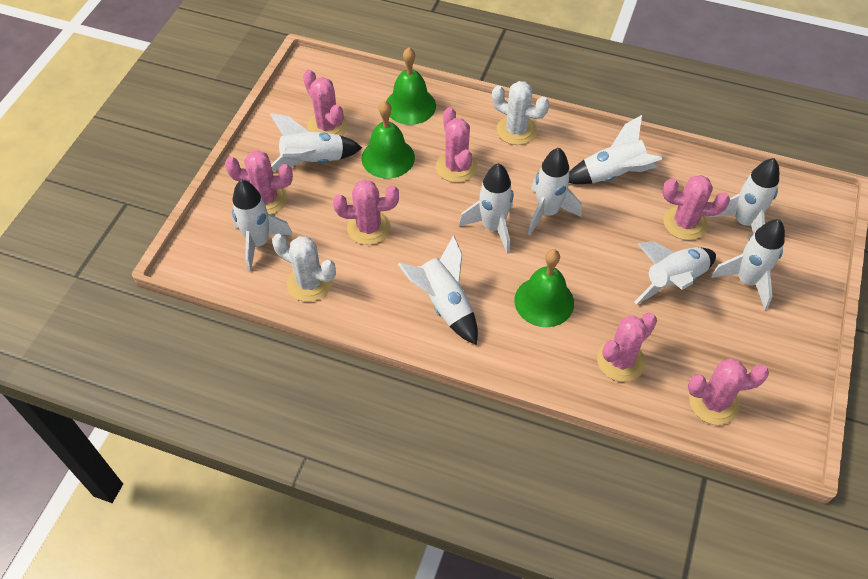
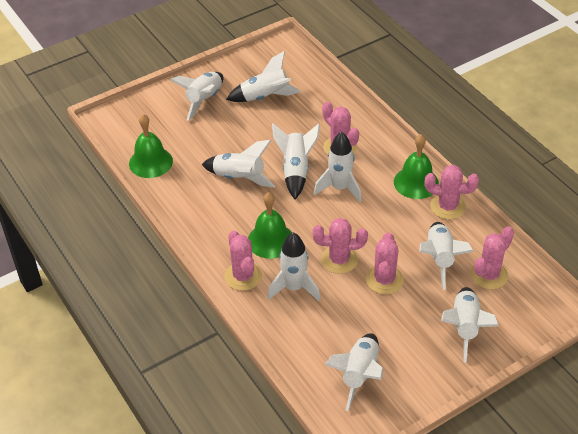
pink cactus: 7 -> 6
white cactus: 2 -> 0

